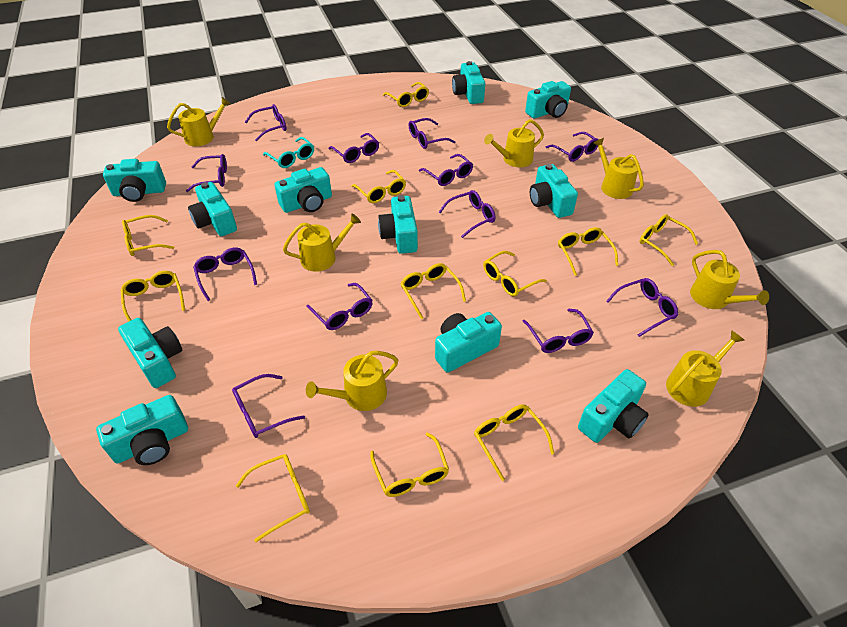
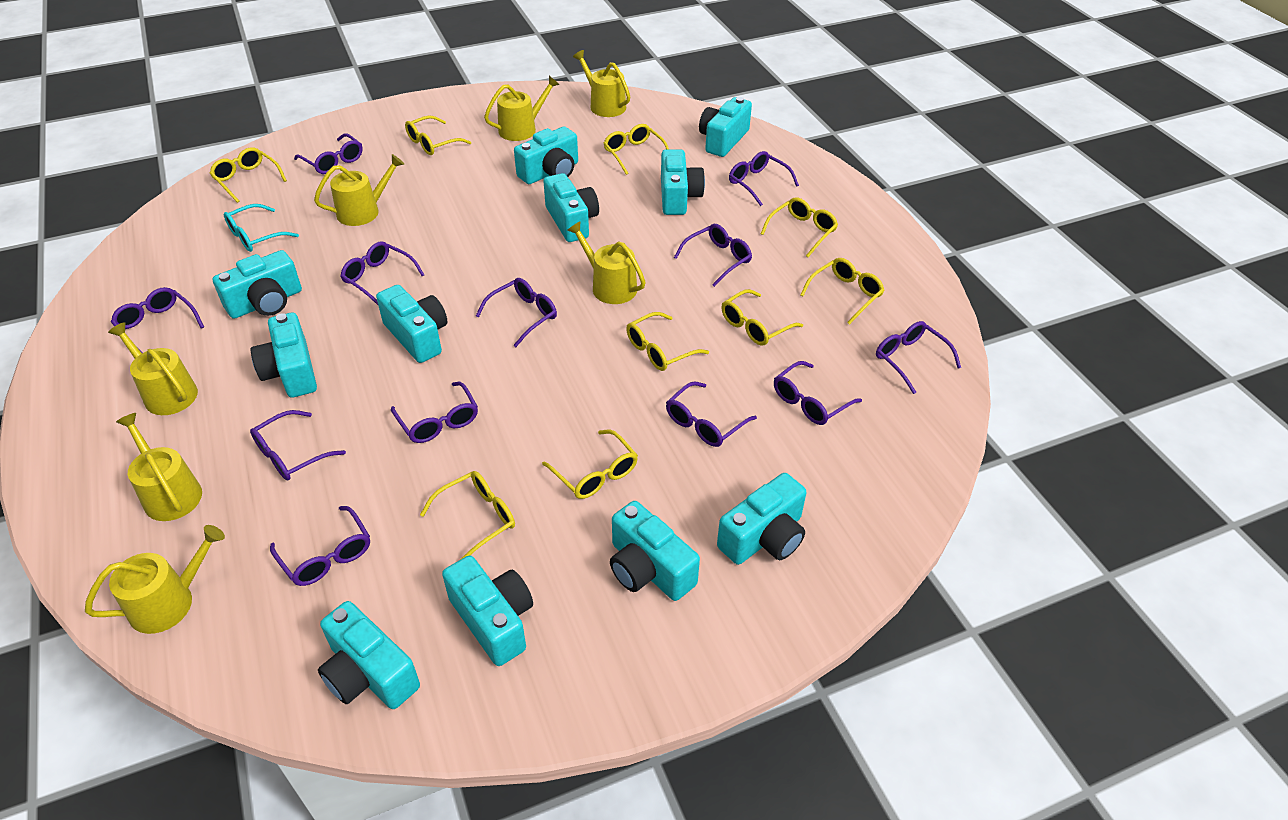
yellow glasses: 11 -> 9

